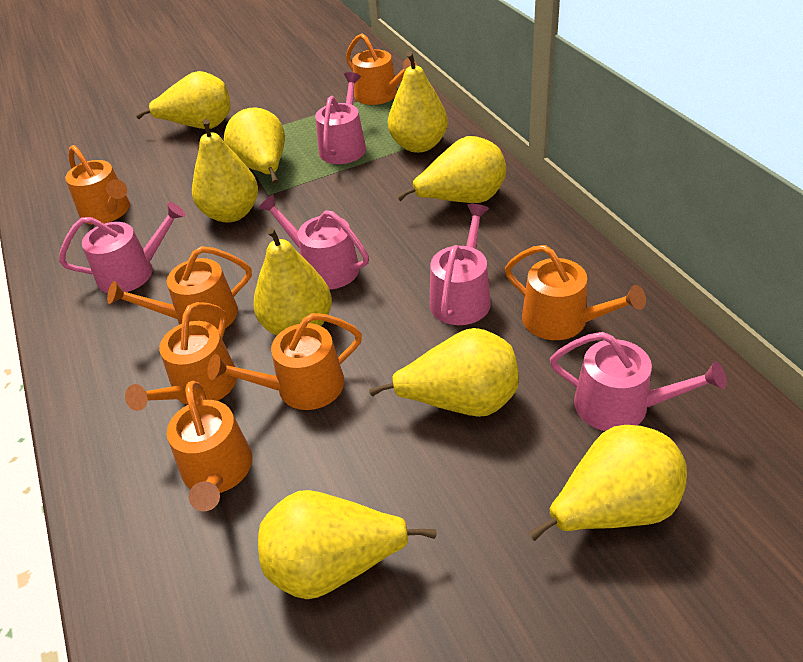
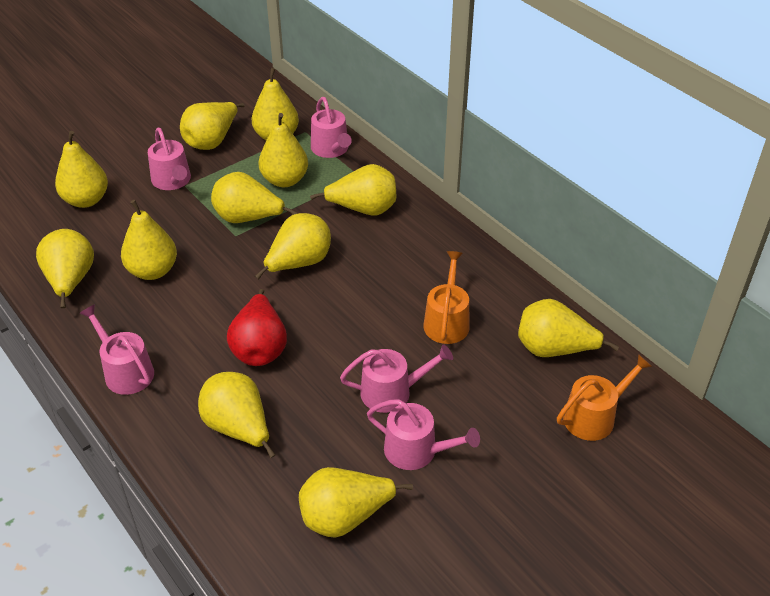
orange watering can: 7 -> 2
red pear: 0 -> 1
yellow pear: 9 -> 12

